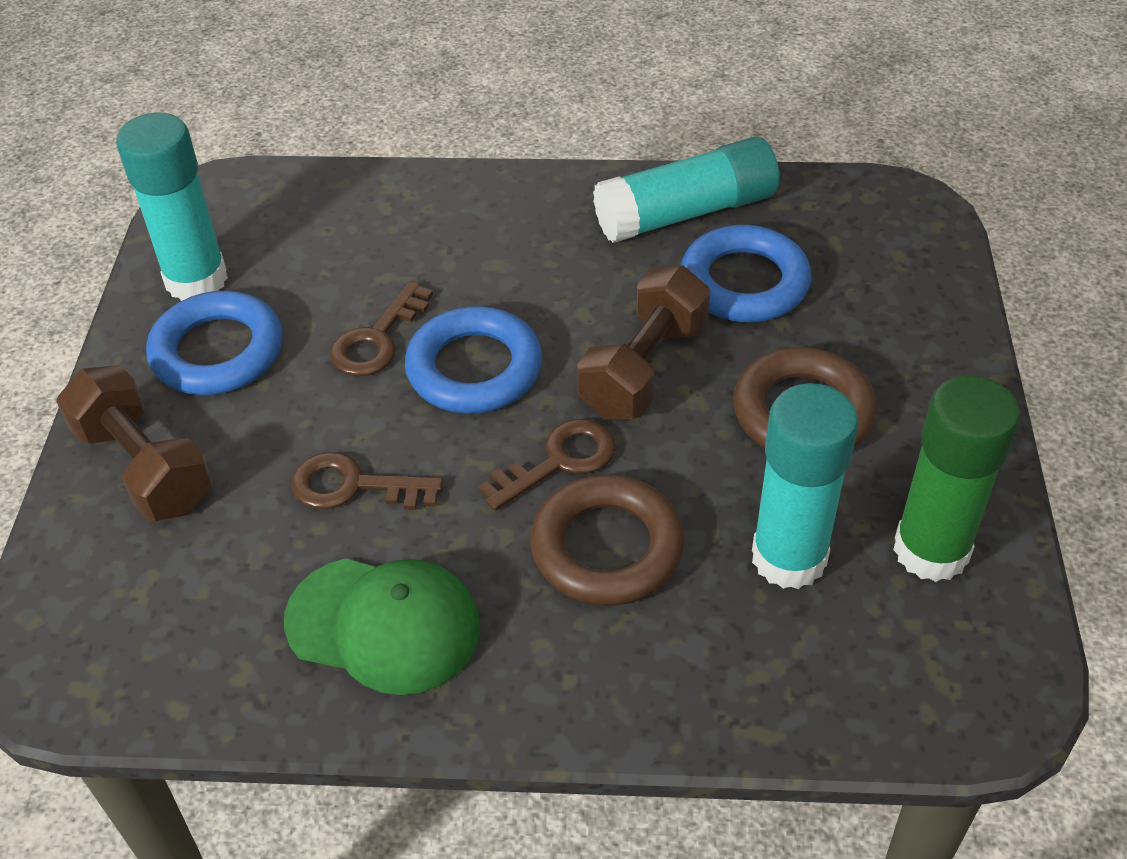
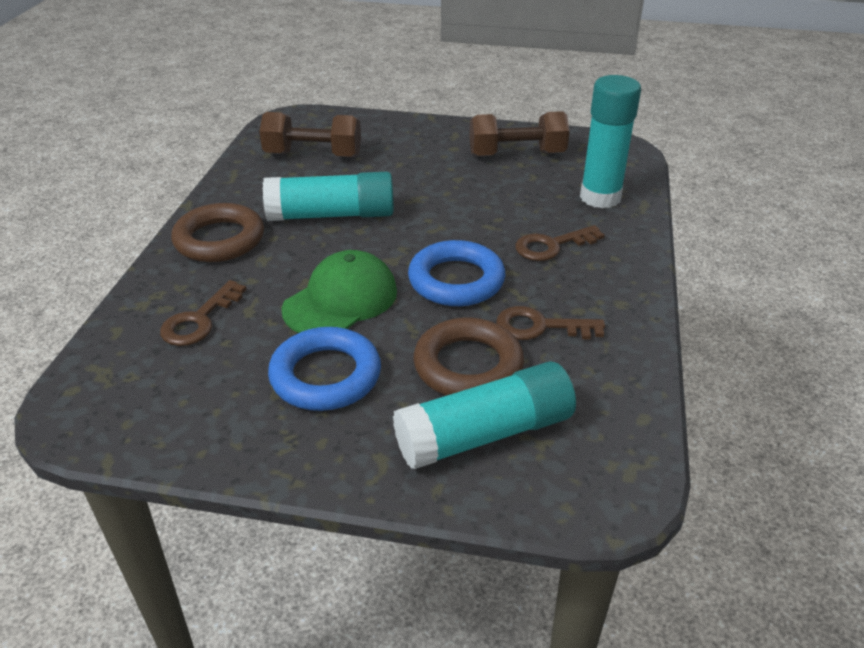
blue ring: 3 -> 2
green glue stick: 1 -> 0

